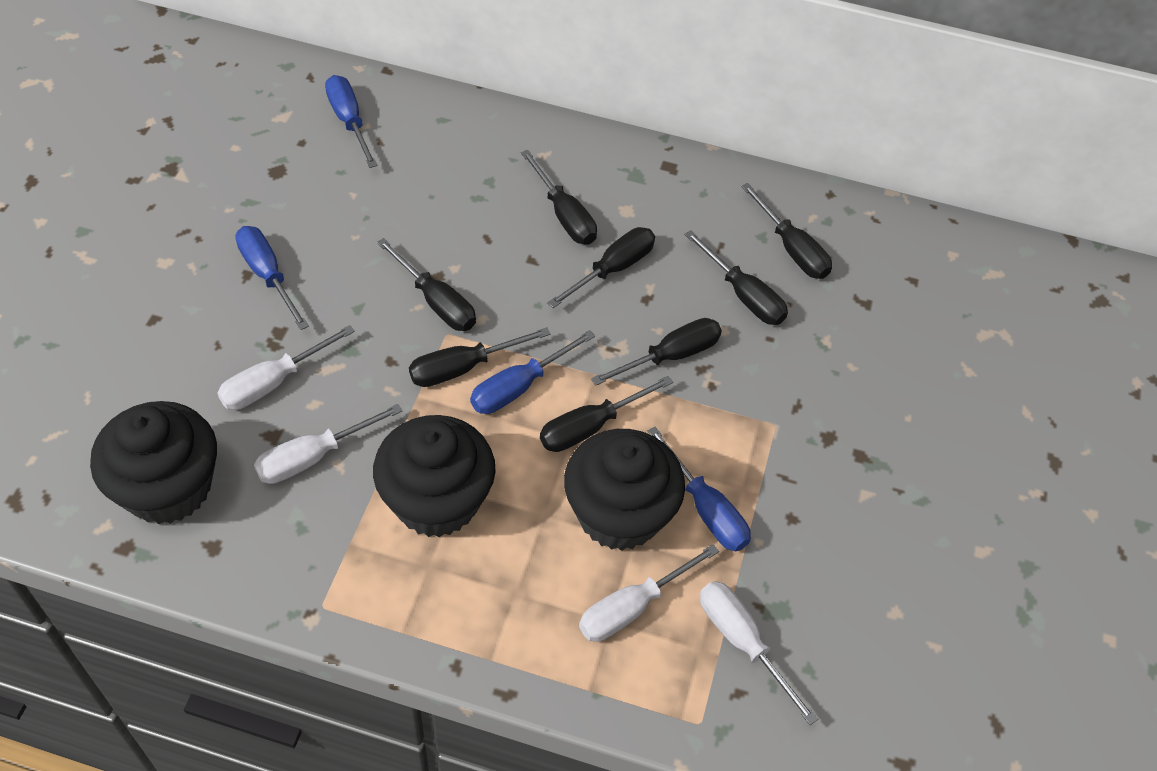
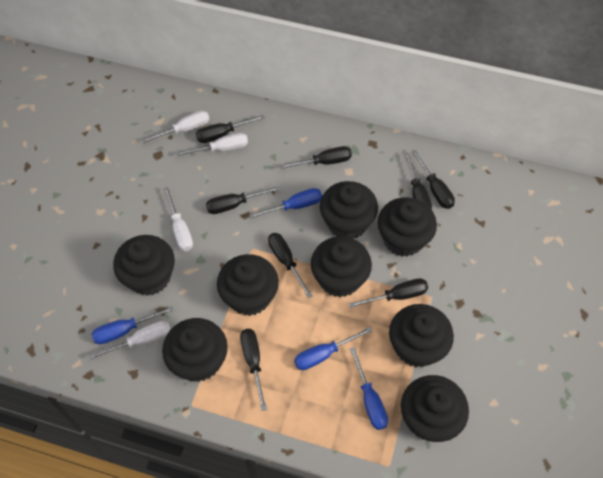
black cupcake: 3 -> 8

